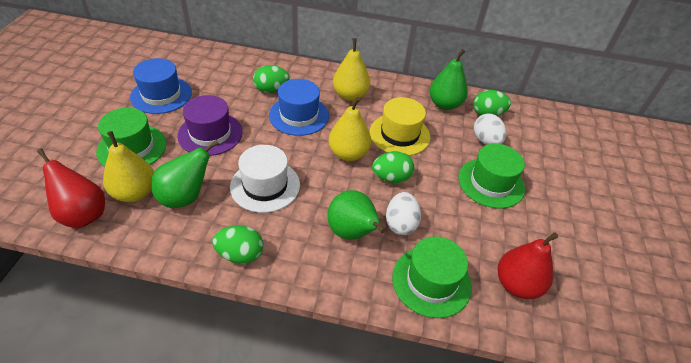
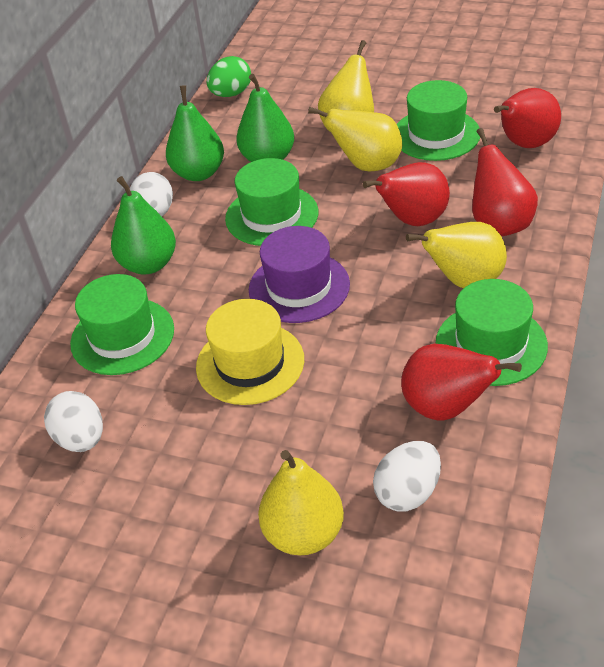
blue hat: 2 -> 0
green egg: 4 -> 1
green hat: 3 -> 4
red pear: 2 -> 4
white egg: 2 -> 3
white hat: 1 -> 0
yellow pear: 3 -> 4

